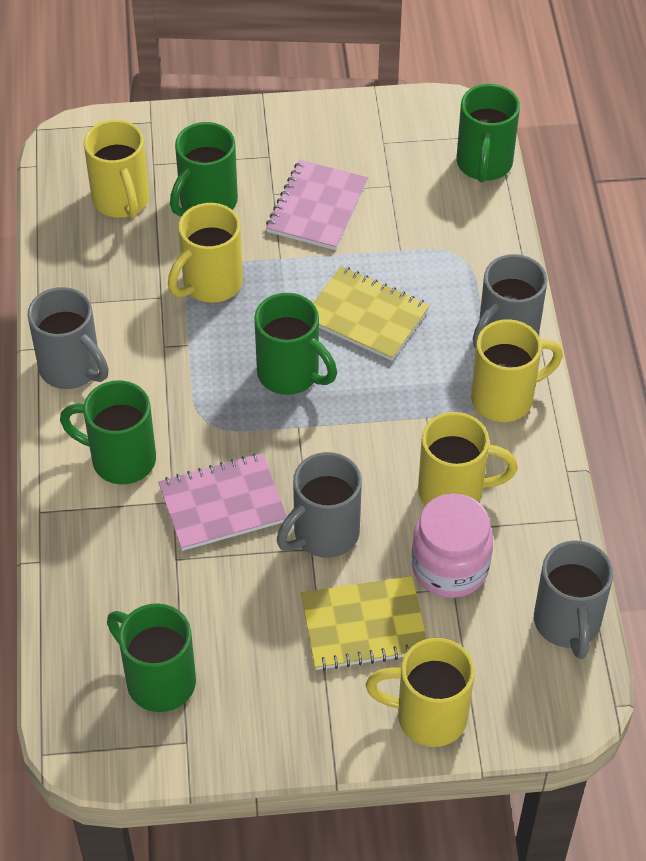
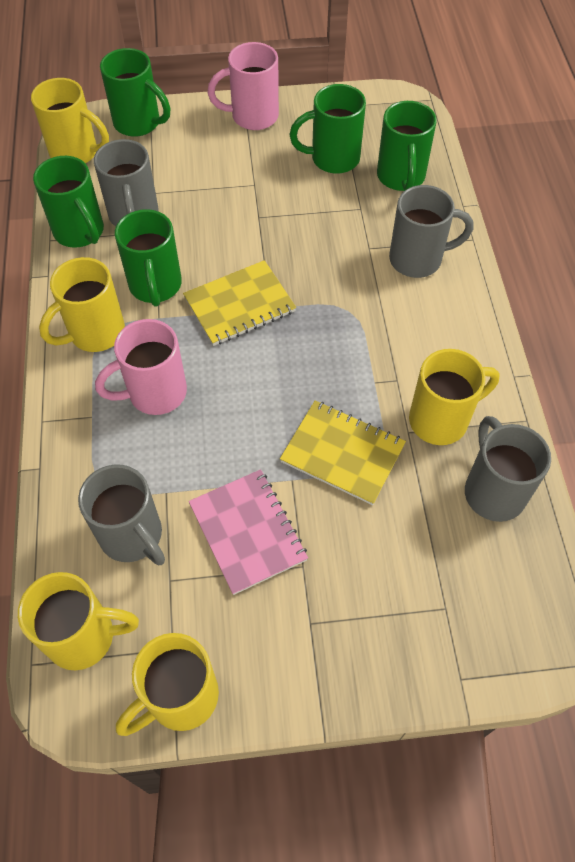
pink jar: 1 -> 0
pink mug: 0 -> 2
pink notebook: 2 -> 1

